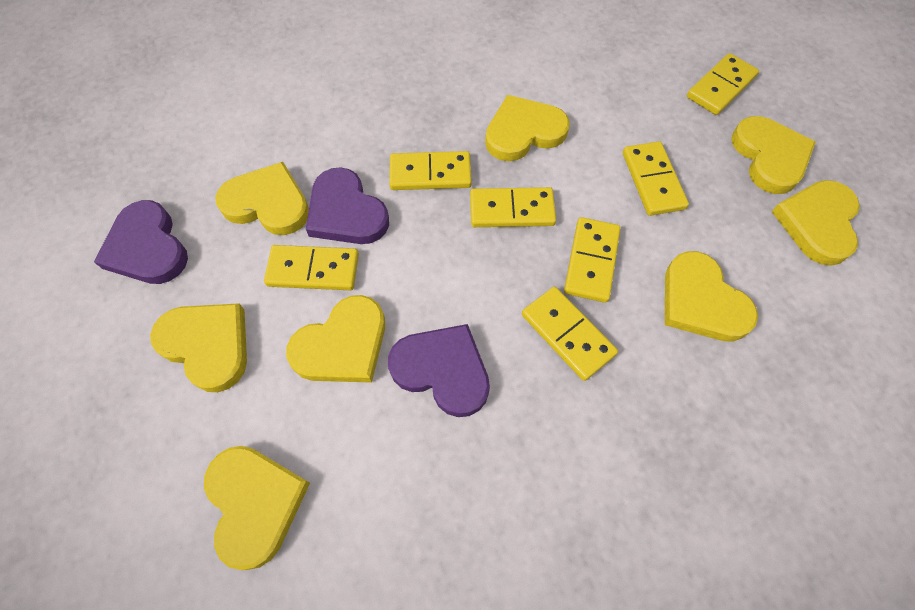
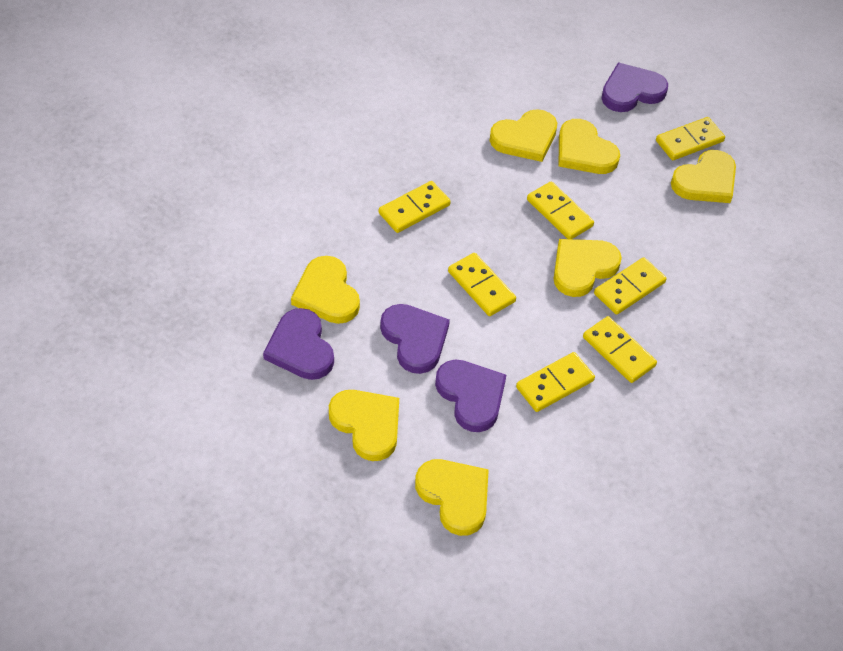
purple heart: 3 -> 4
yellow heart: 8 -> 7

